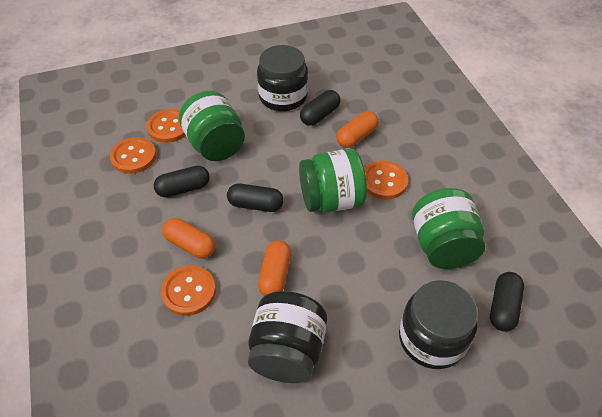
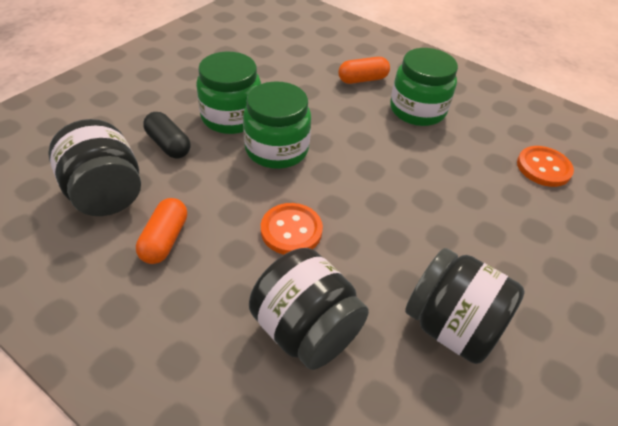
black capsule: 4 -> 1
orange button: 4 -> 2
orange capsule: 3 -> 2

